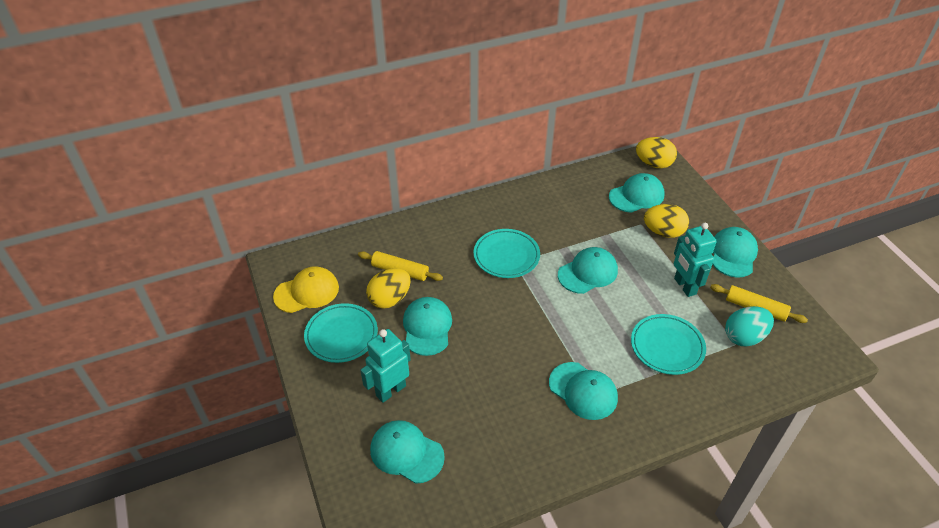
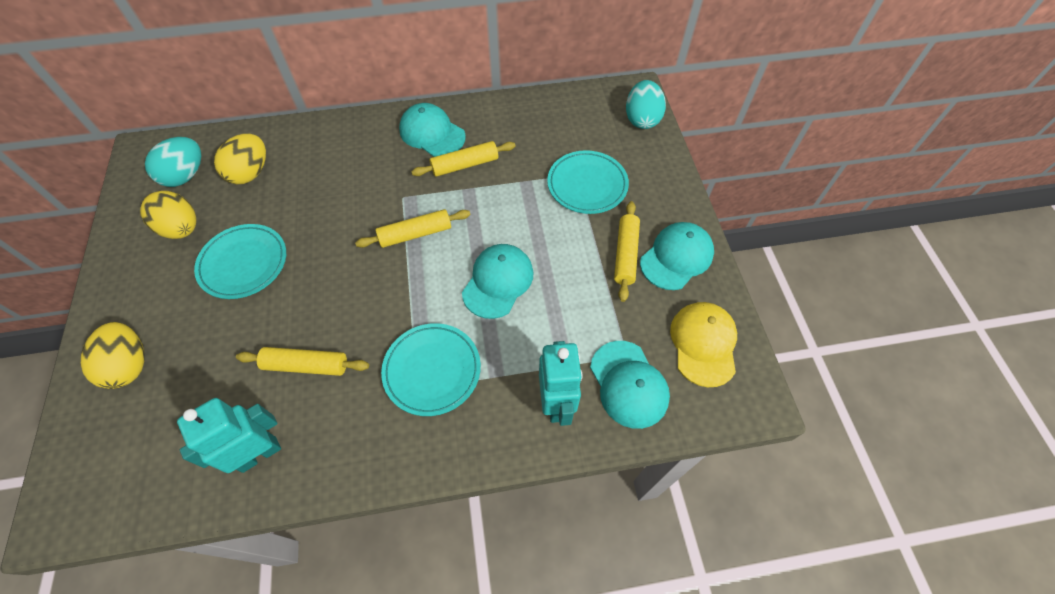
turquoise cap: 6 -> 4
turquoise egg: 1 -> 2
yellow rolling pin: 2 -> 4

